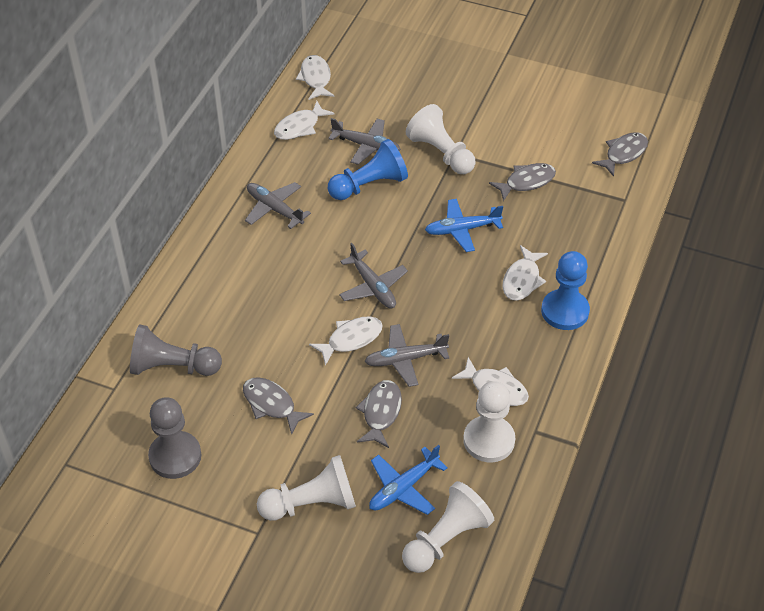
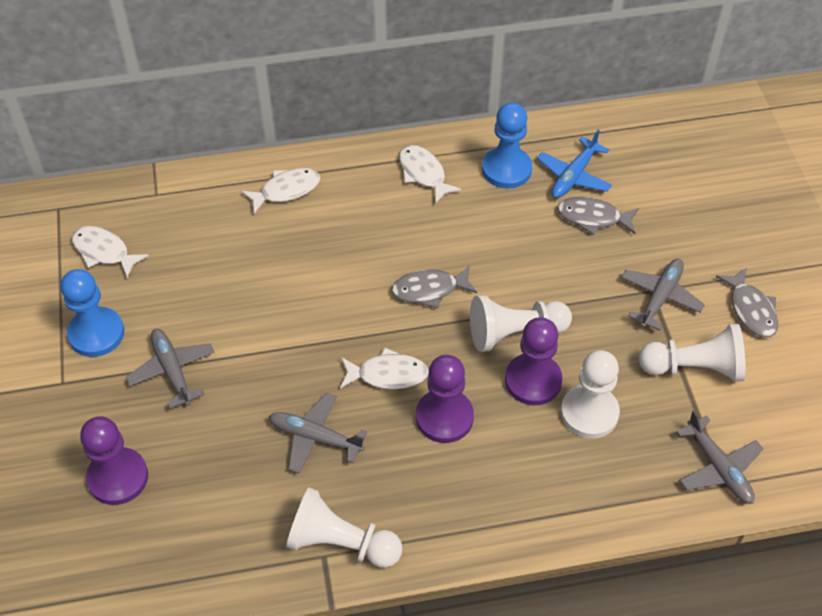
blue plane: 2 -> 1
grey fish: 4 -> 3
grey pawn: 2 -> 0
purple pawn: 0 -> 3
white fish: 5 -> 4

